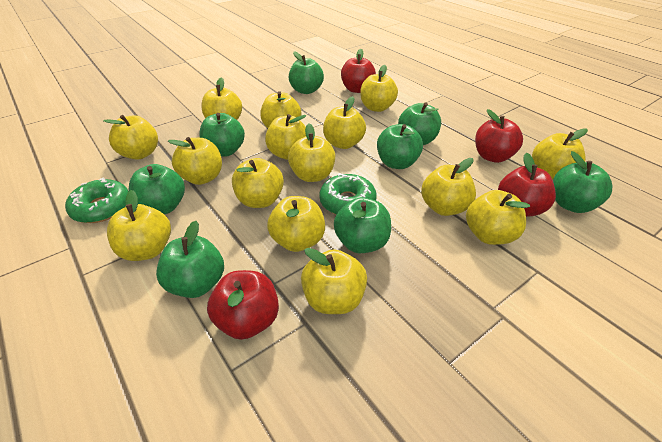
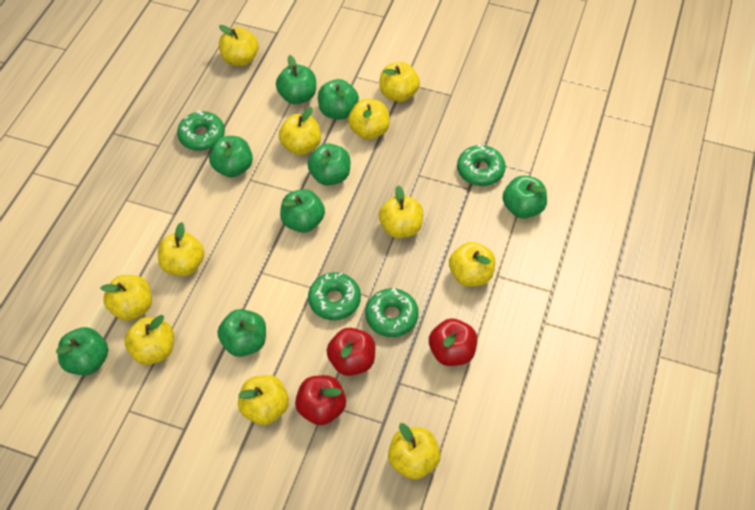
green donut: 2 -> 4
red apple: 4 -> 3
yellow apple: 15 -> 11

